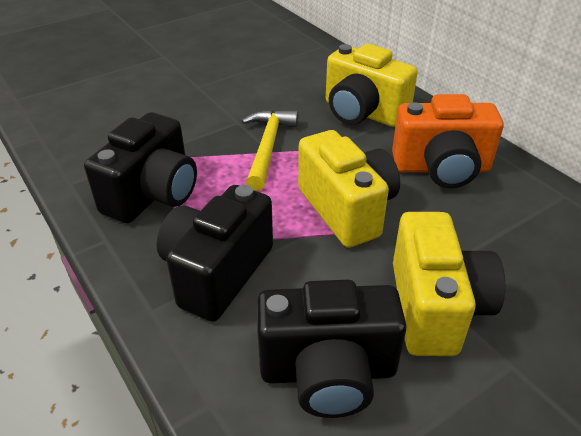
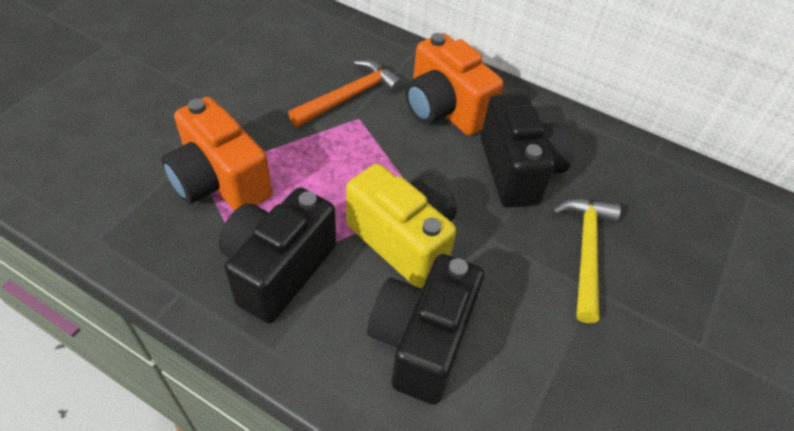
orange camera: 1 -> 2
orange hammer: 0 -> 1
yellow camera: 3 -> 1

